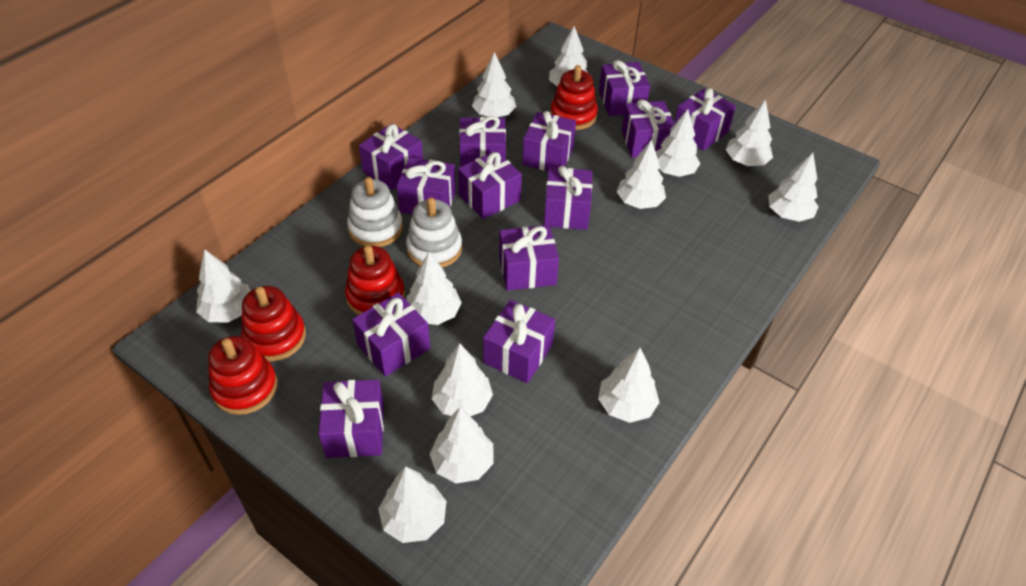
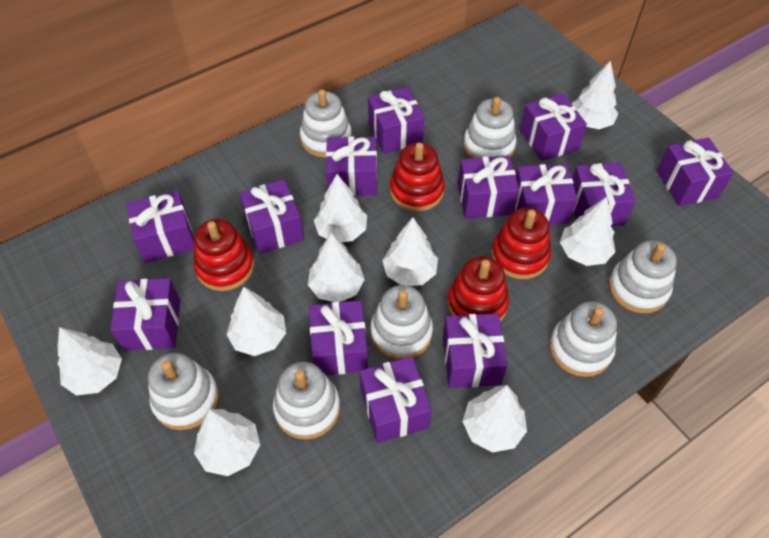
white stacking toy: 2 -> 7
white tree: 12 -> 9

